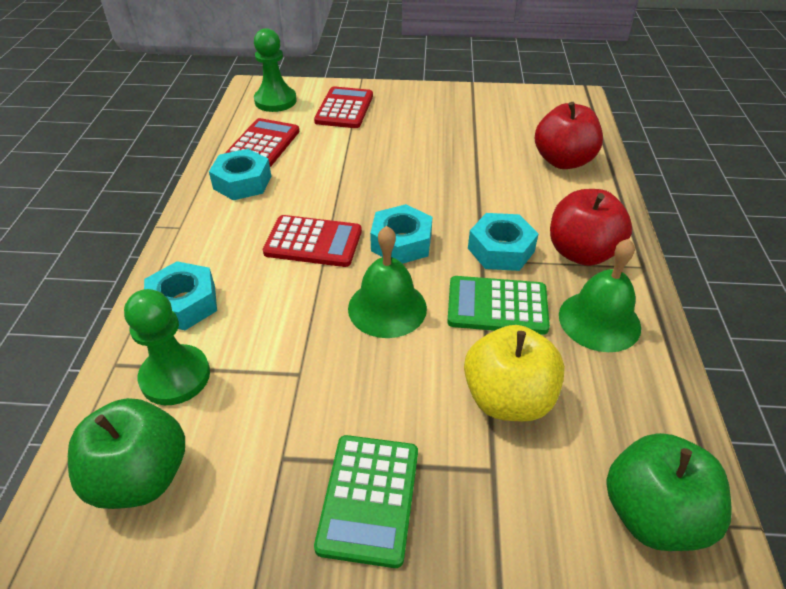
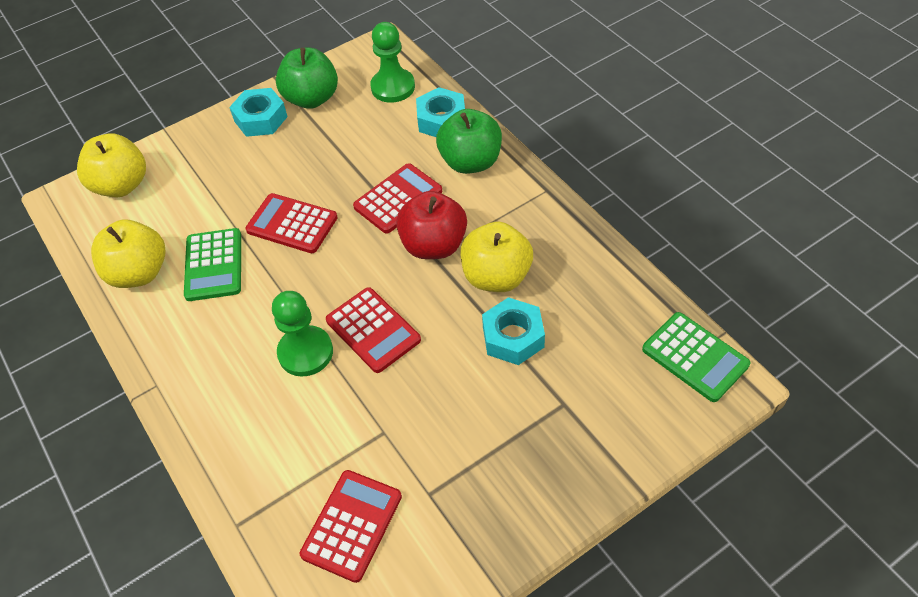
green bell: 2 -> 0
red apple: 2 -> 1
red calculator: 3 -> 4
turquoise nut: 4 -> 3
yellow apple: 1 -> 3

